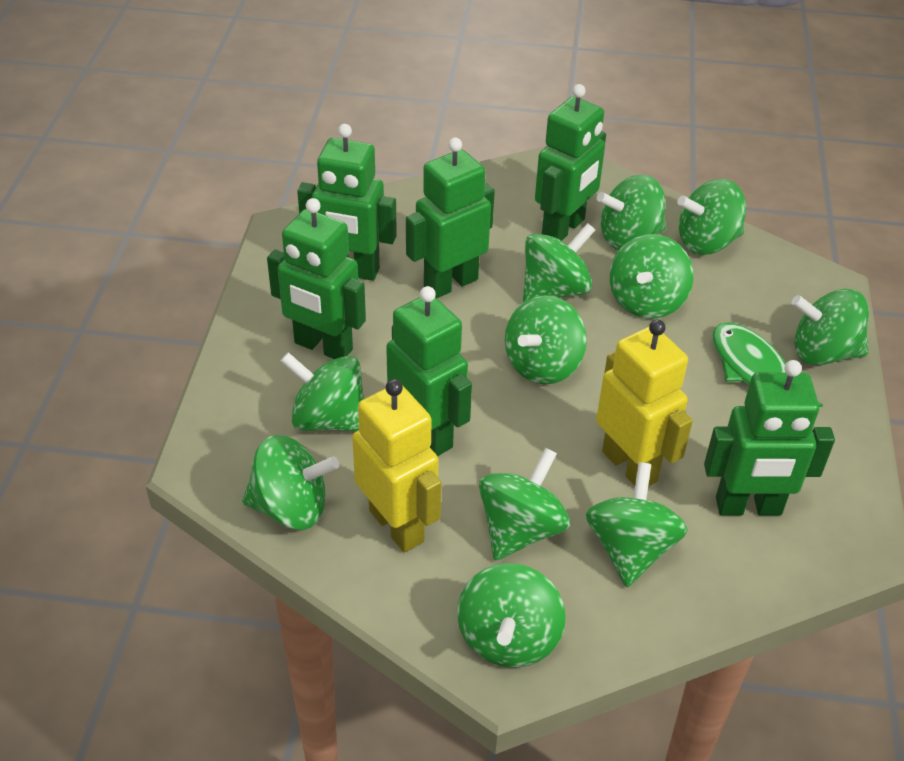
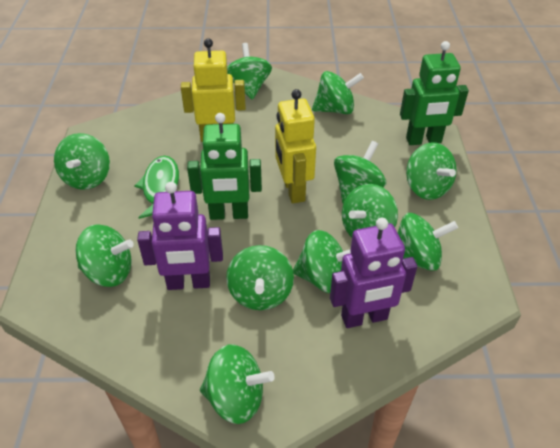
green robot: 6 -> 2
purple robot: 0 -> 2

